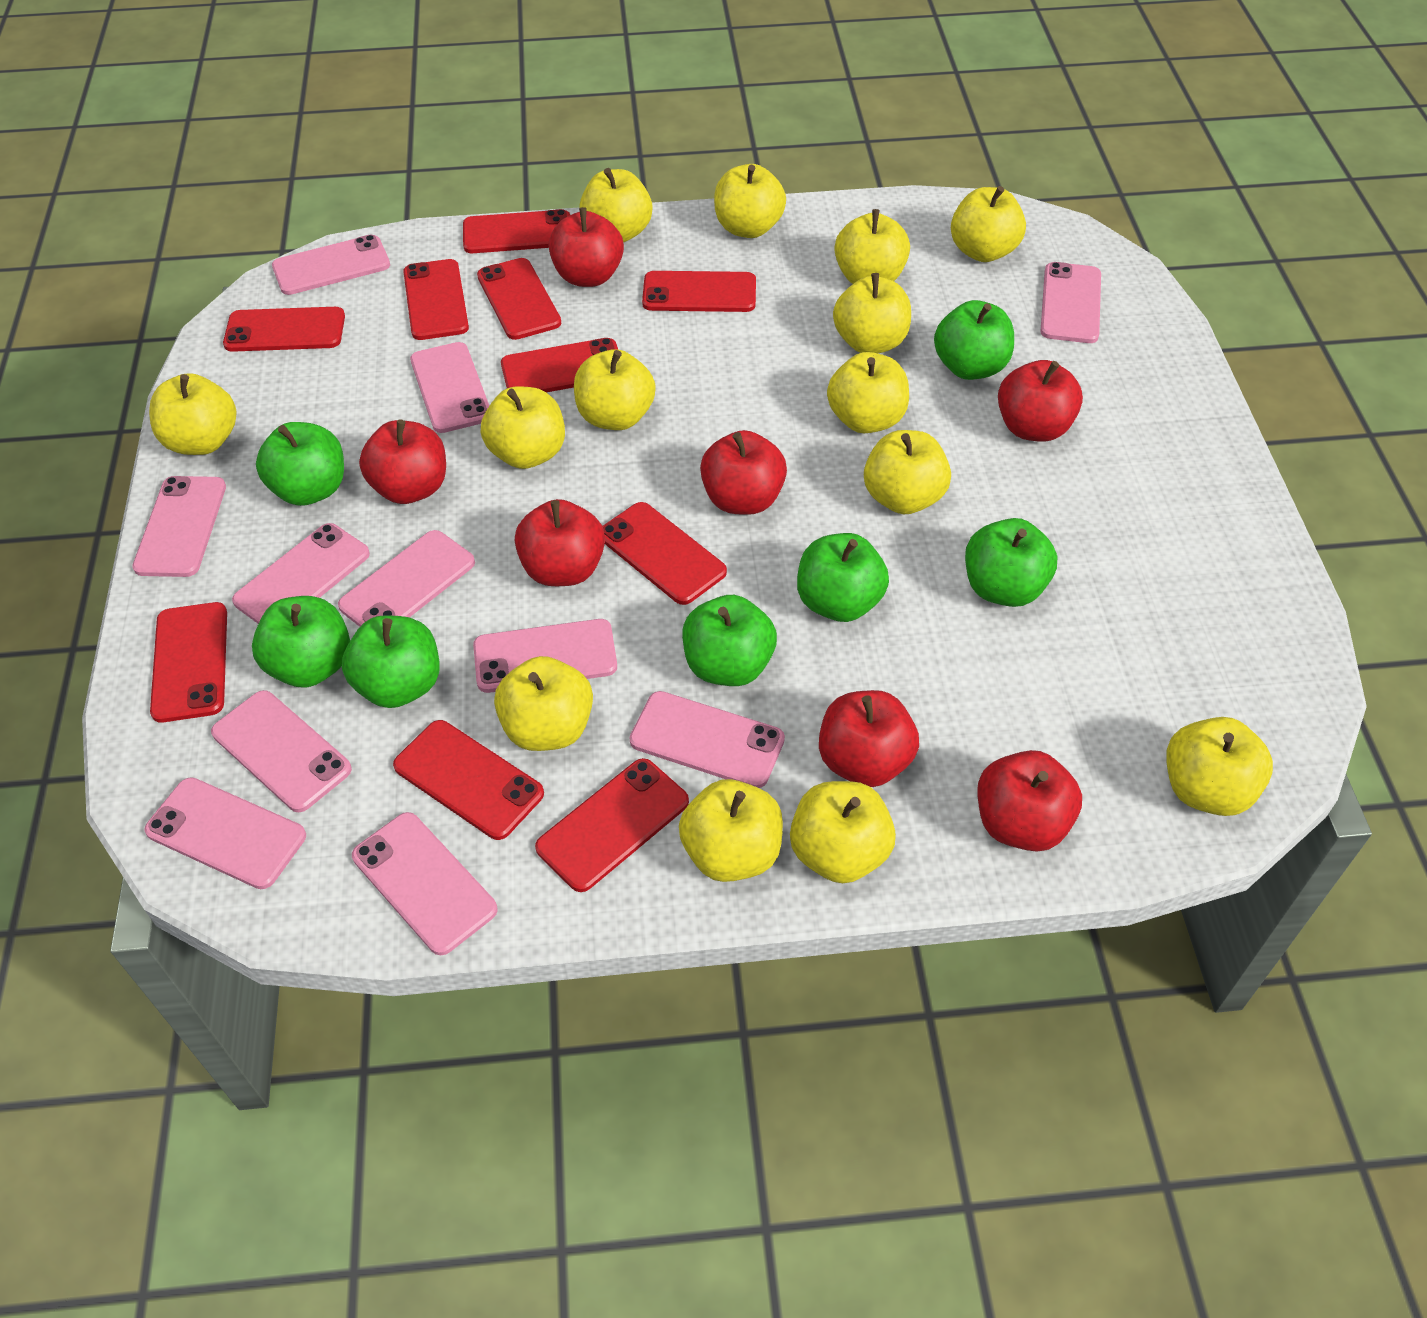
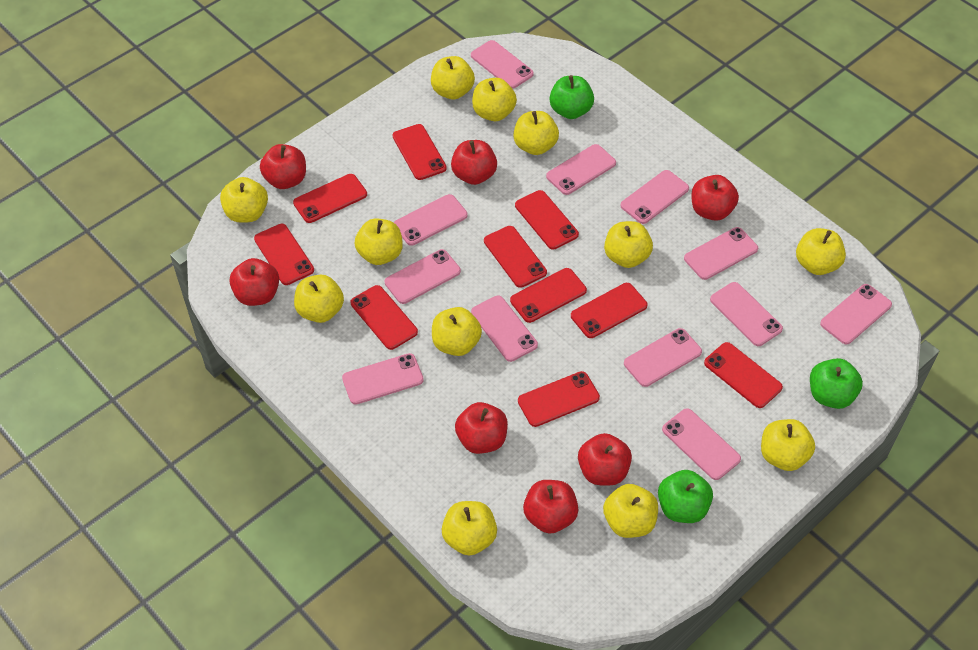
green apple: 7 -> 3
pink phone: 11 -> 12
yellow apple: 14 -> 12

